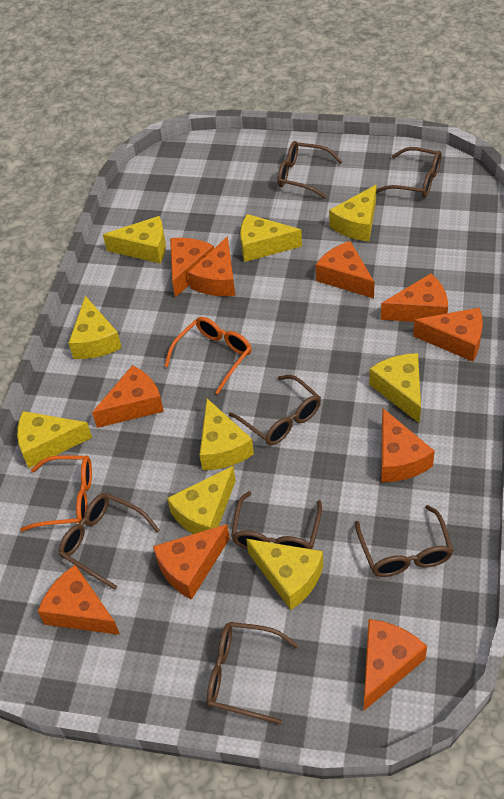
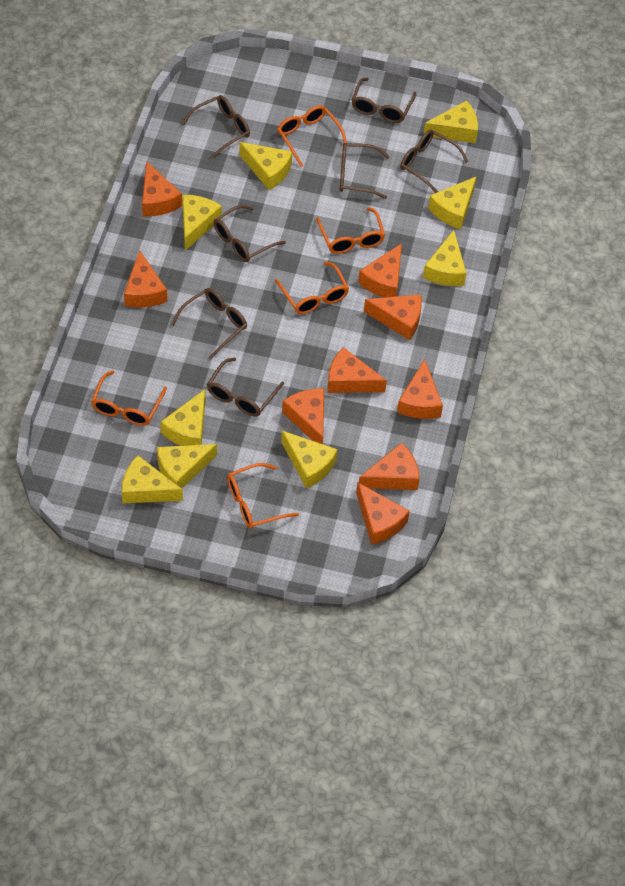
orange cheese: 10 -> 9
orange glasses: 2 -> 5

